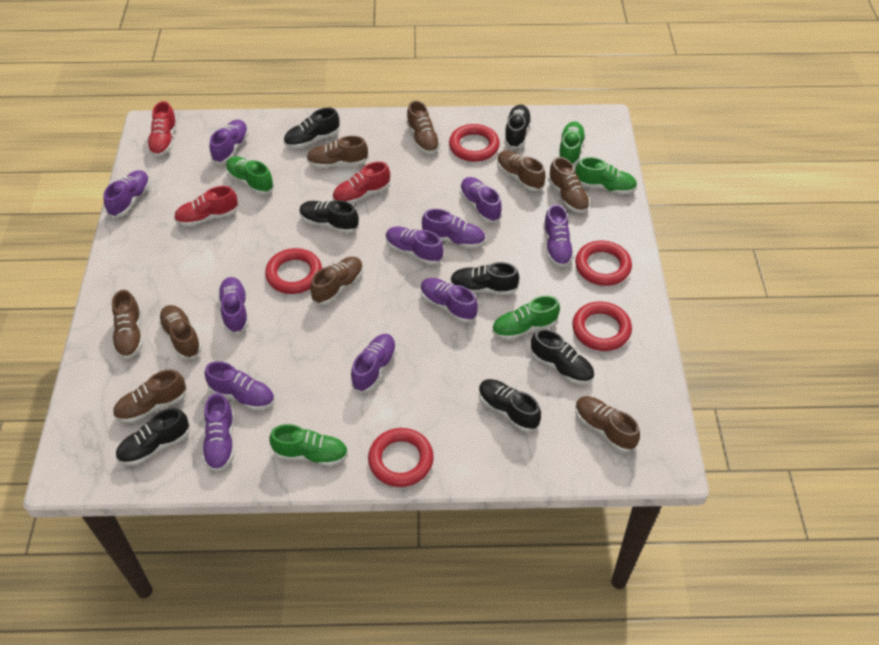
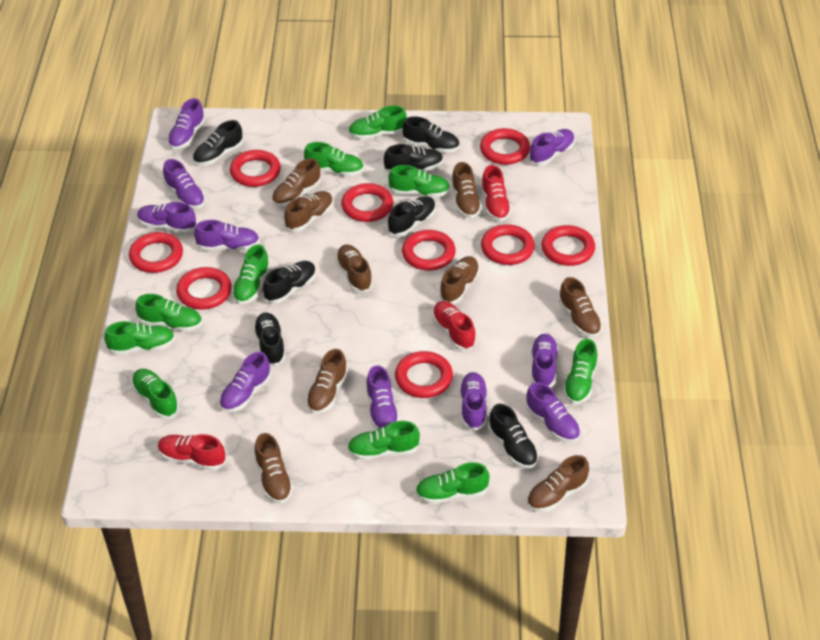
green shoe: 5 -> 10
purple shoe: 11 -> 10
red ring: 5 -> 9

